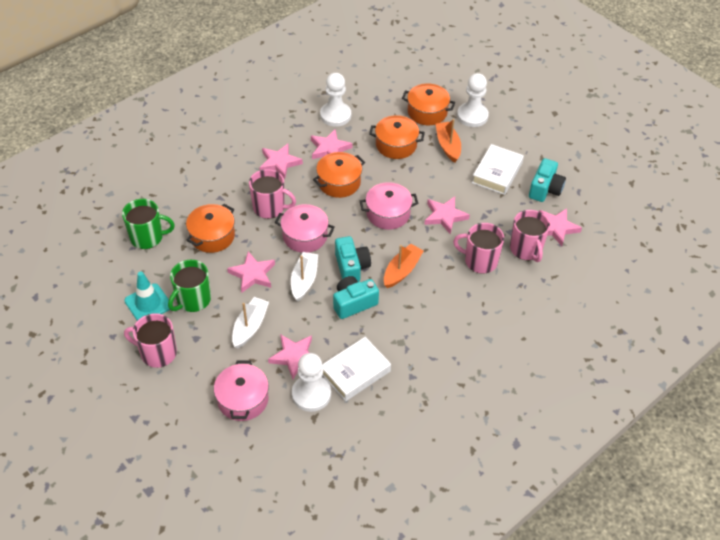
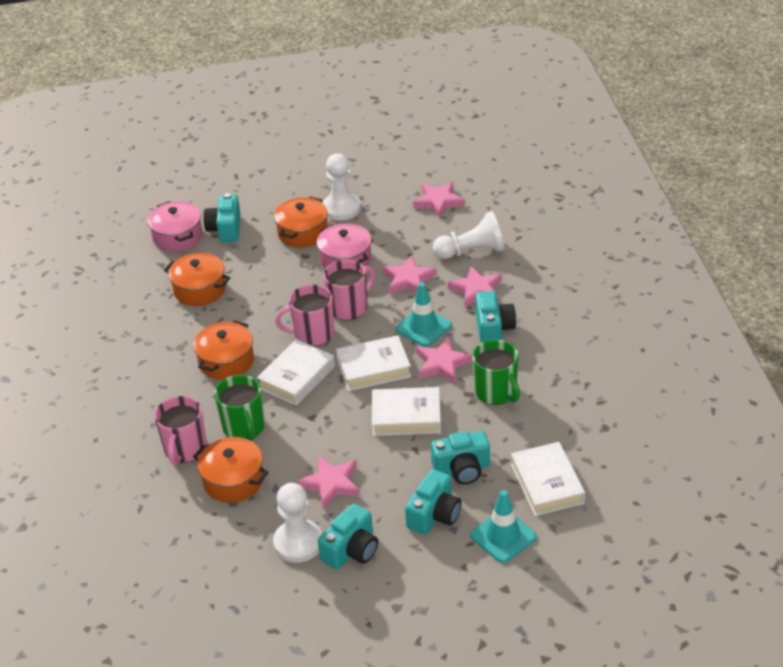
orange boat: 2 -> 0
pink mug: 4 -> 3
pink pot: 3 -> 2
pink star: 6 -> 5
turquoise camera: 3 -> 5
turquoise traffic cone: 1 -> 2
white boat: 2 -> 0
white book: 2 -> 4

